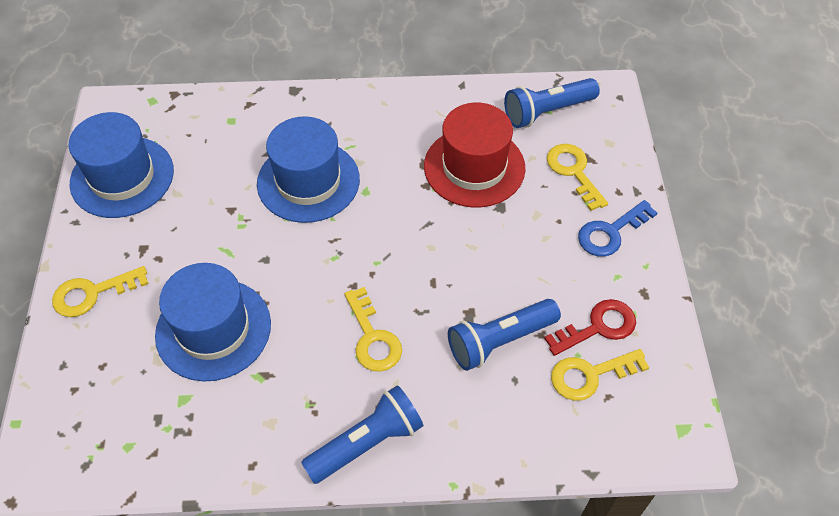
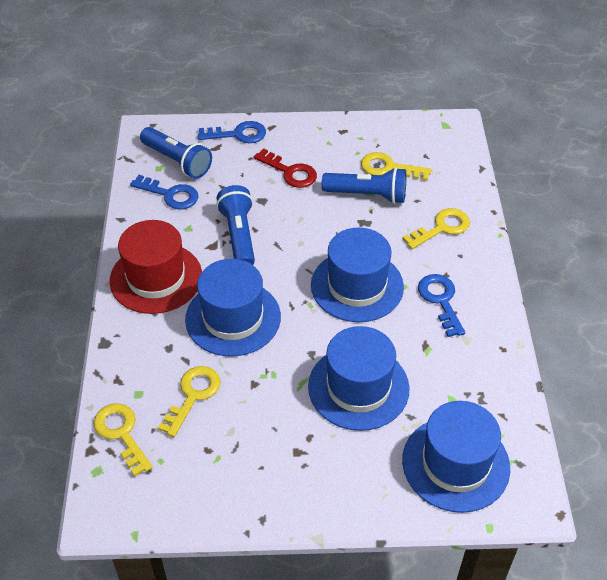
blue hat: 3 -> 4
blue key: 1 -> 3

